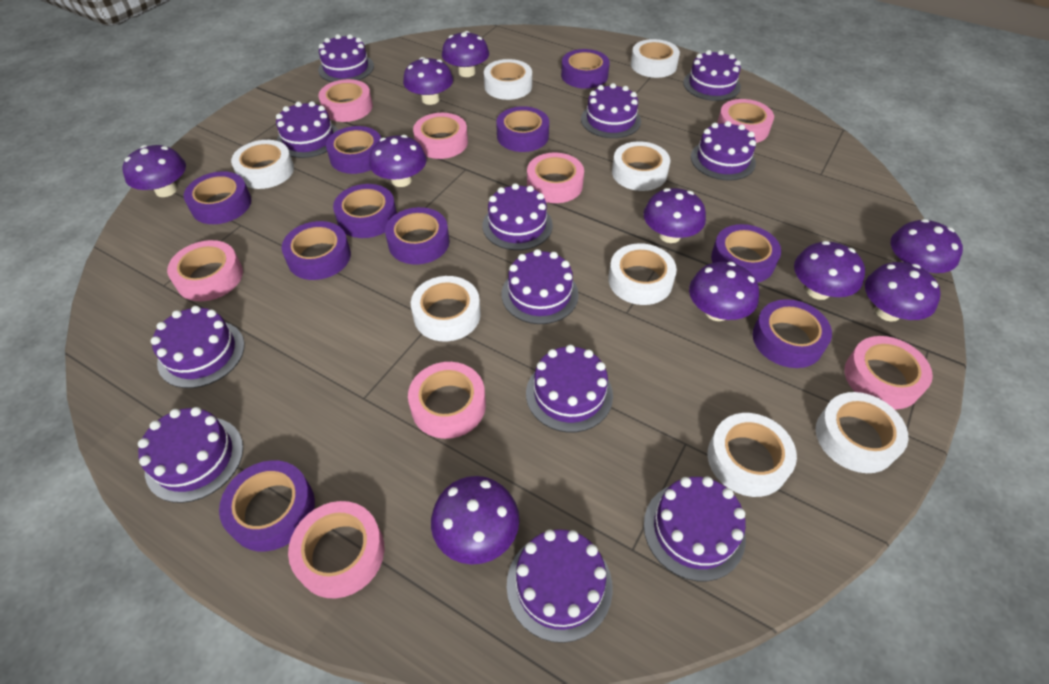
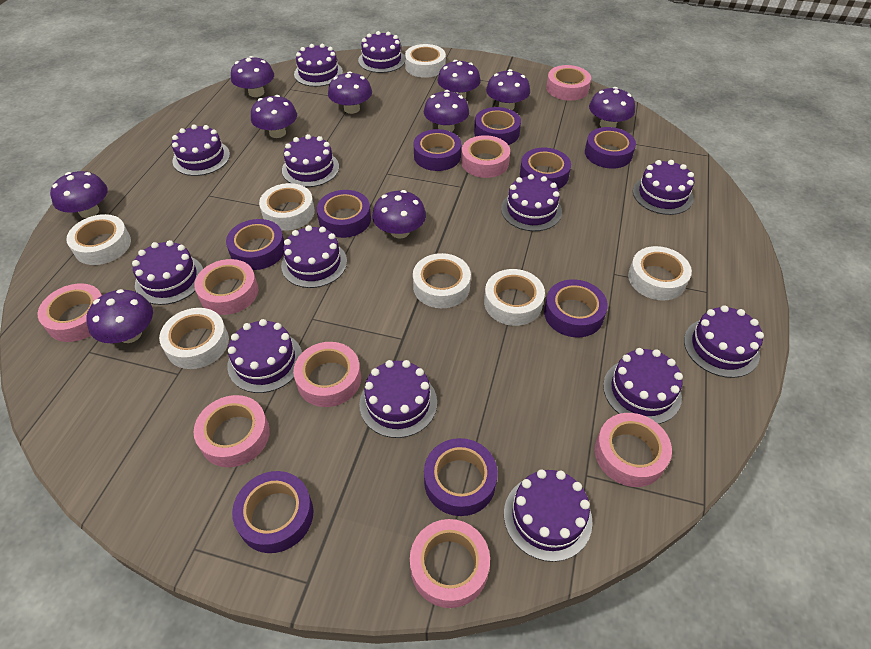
purple cake: 12 -> 13
purple tape: 10 -> 9
white tape: 8 -> 7

